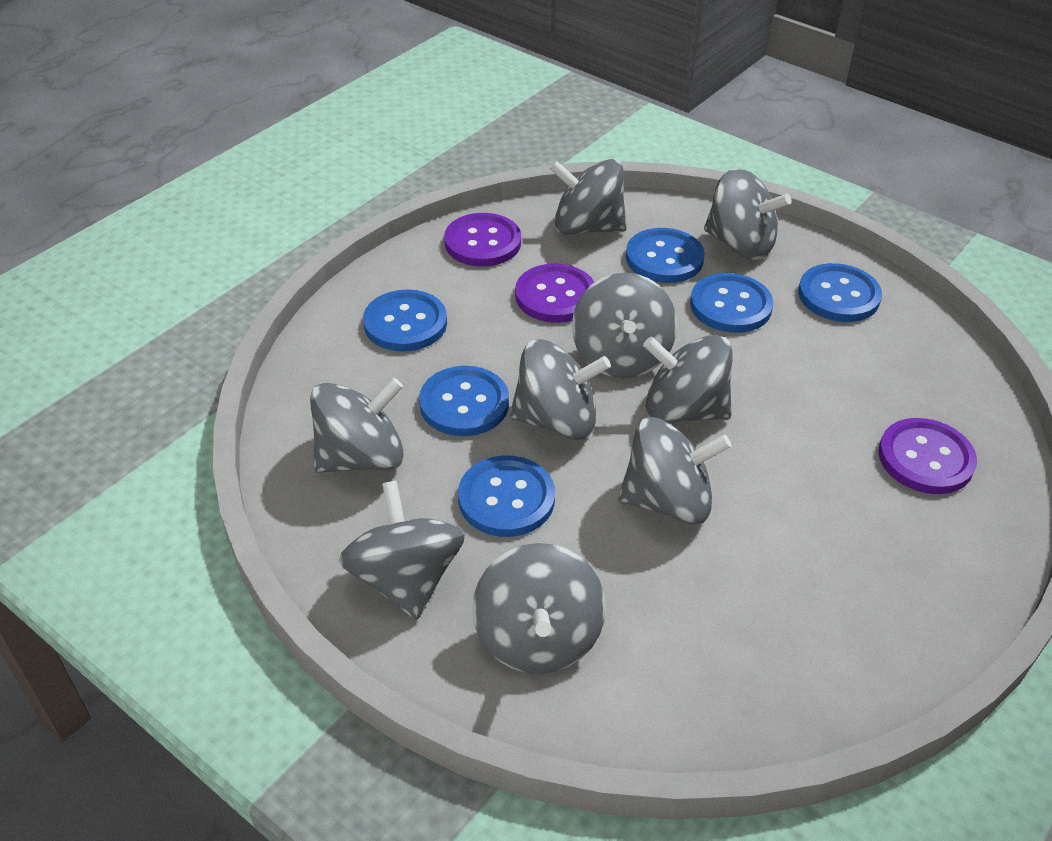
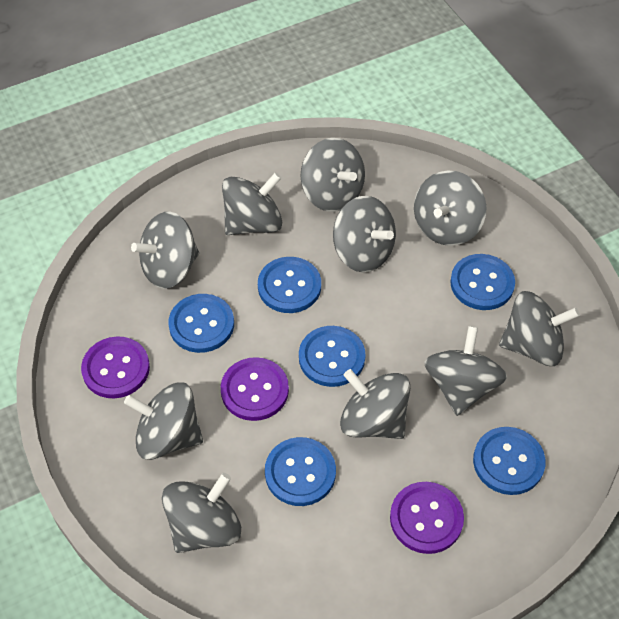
grey spinning top: 9 -> 10

